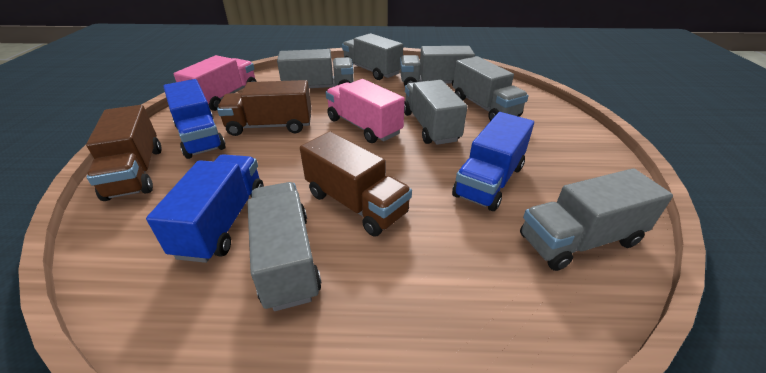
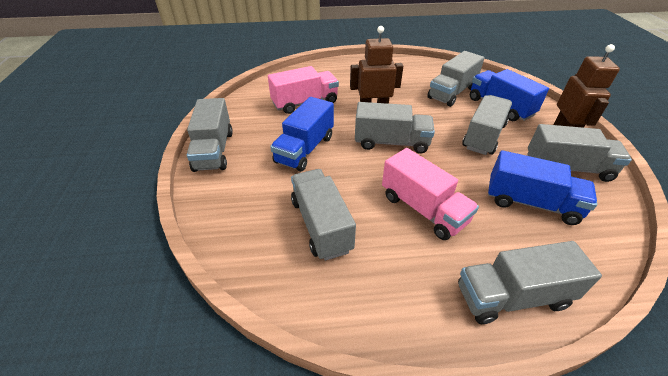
brown robot: 0 -> 2
brown truck: 3 -> 0

